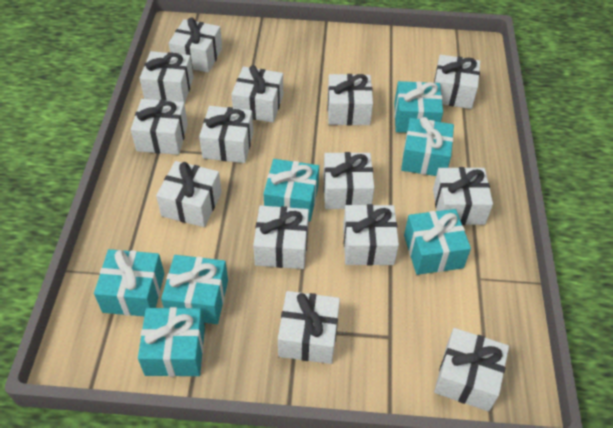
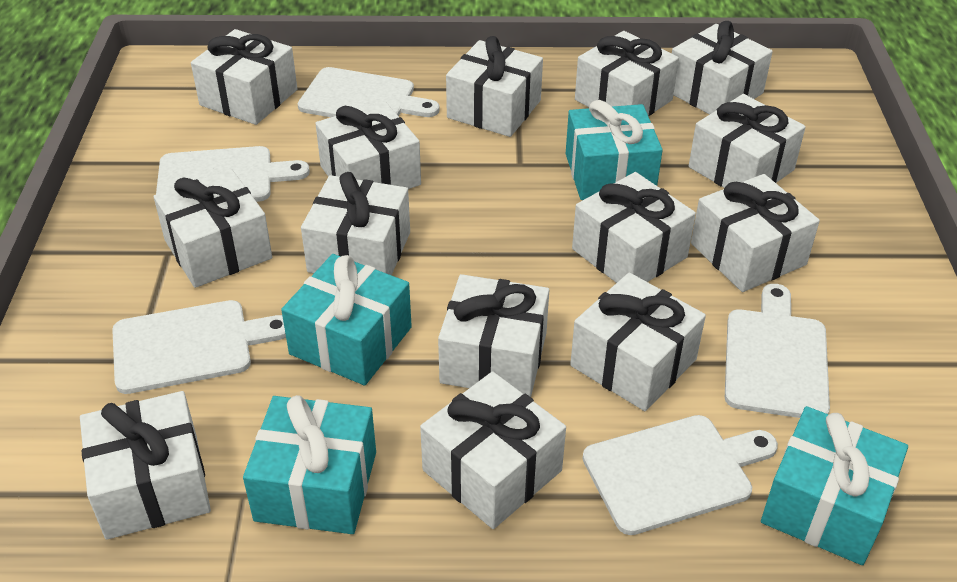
turquoise gift: 7 -> 4
white cutting board: 0 -> 5

